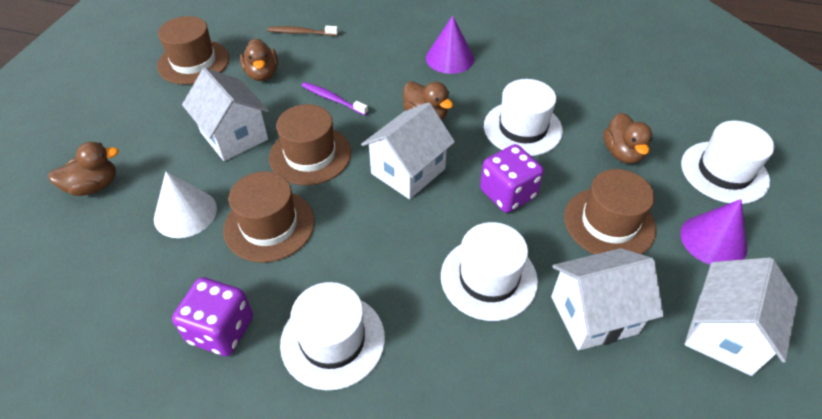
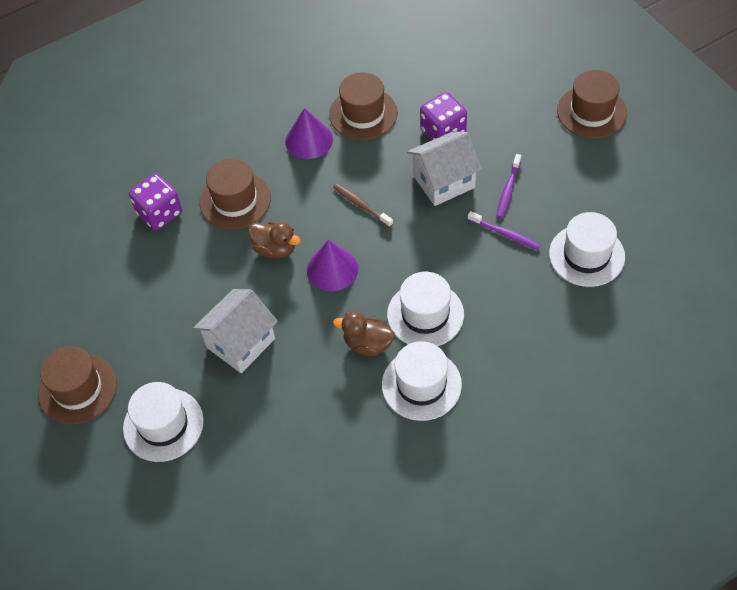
brown duck: 4 -> 2
purple toothbrush: 1 -> 2
white cone: 1 -> 0
white house: 4 -> 2

